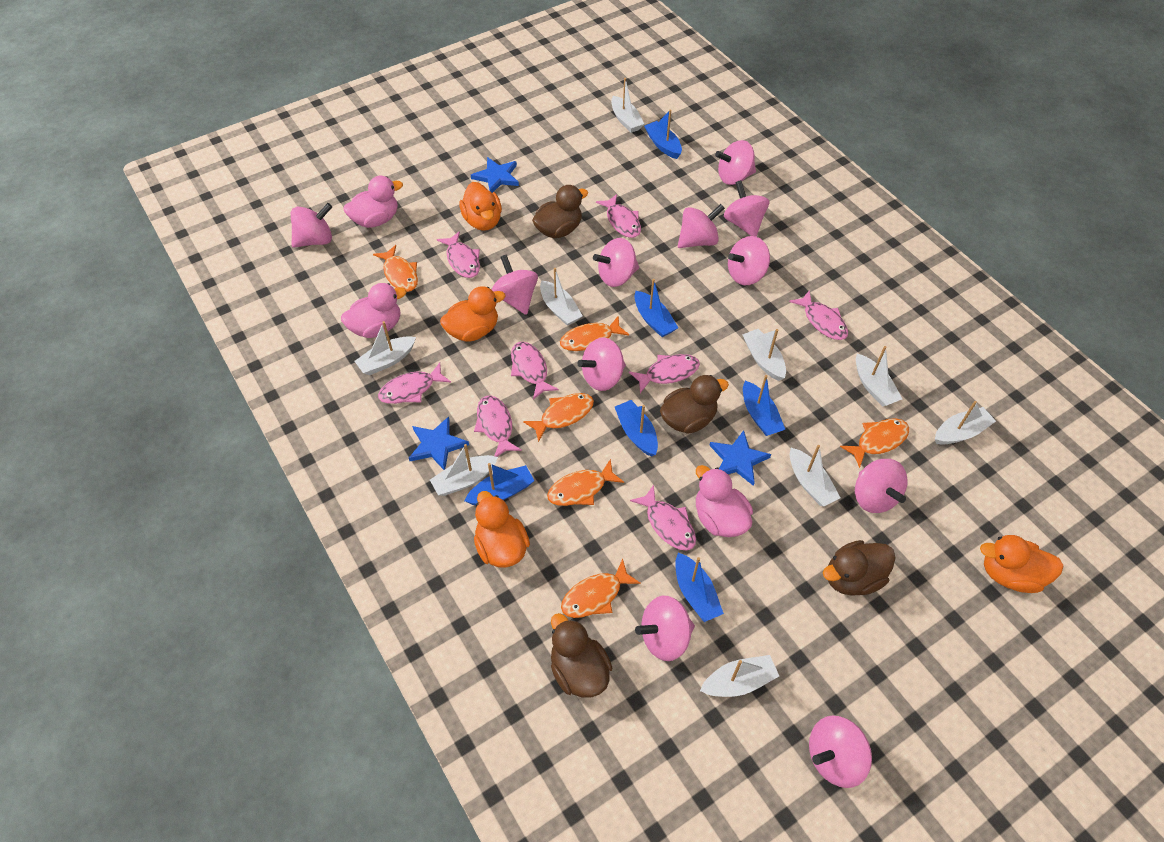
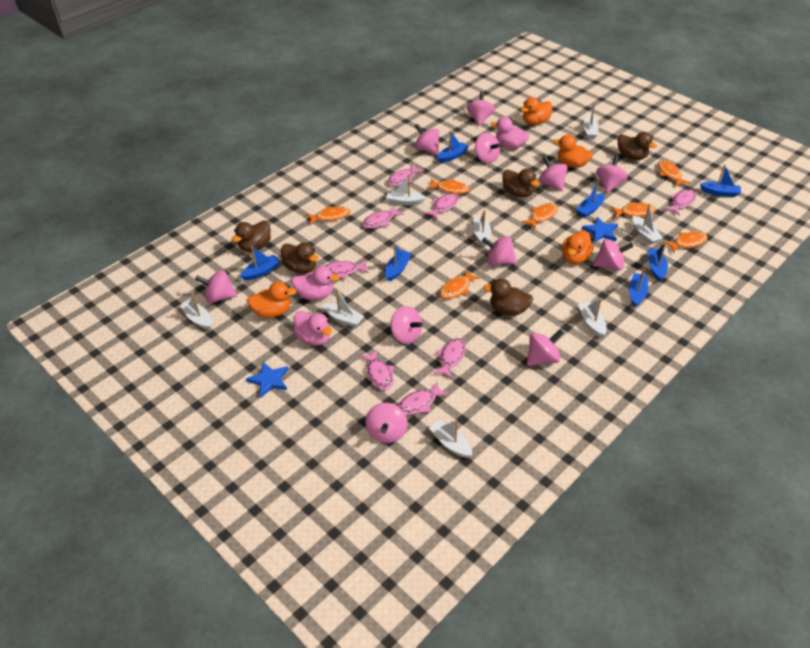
blue boat: 6 -> 7
blue star: 3 -> 2
brown duck: 4 -> 5
orange fish: 6 -> 7
white boat: 9 -> 8

